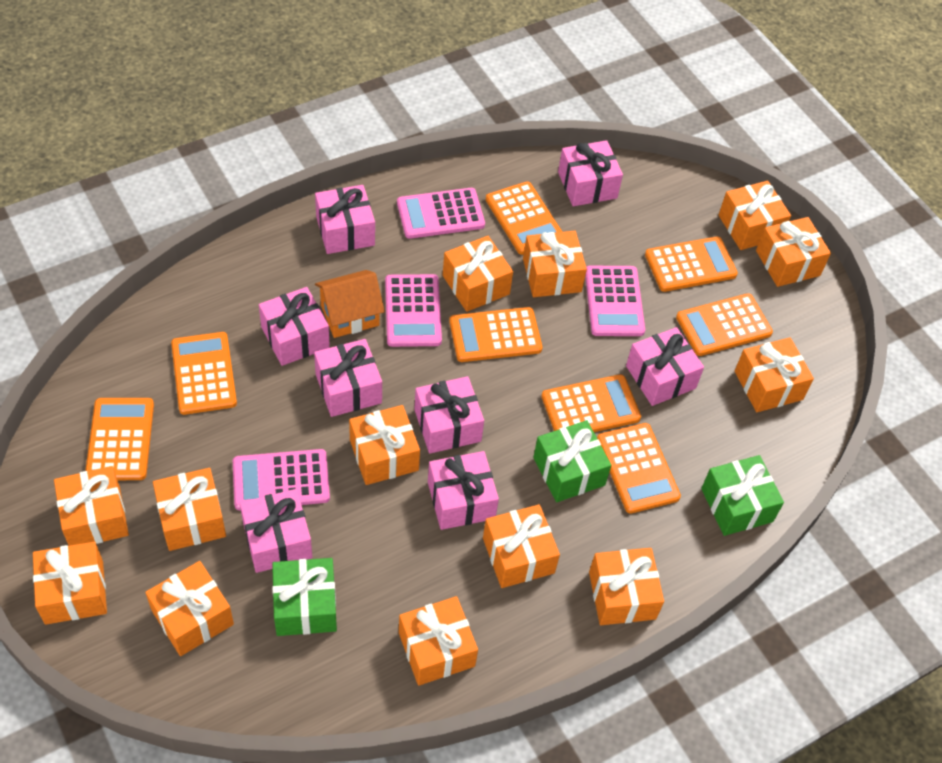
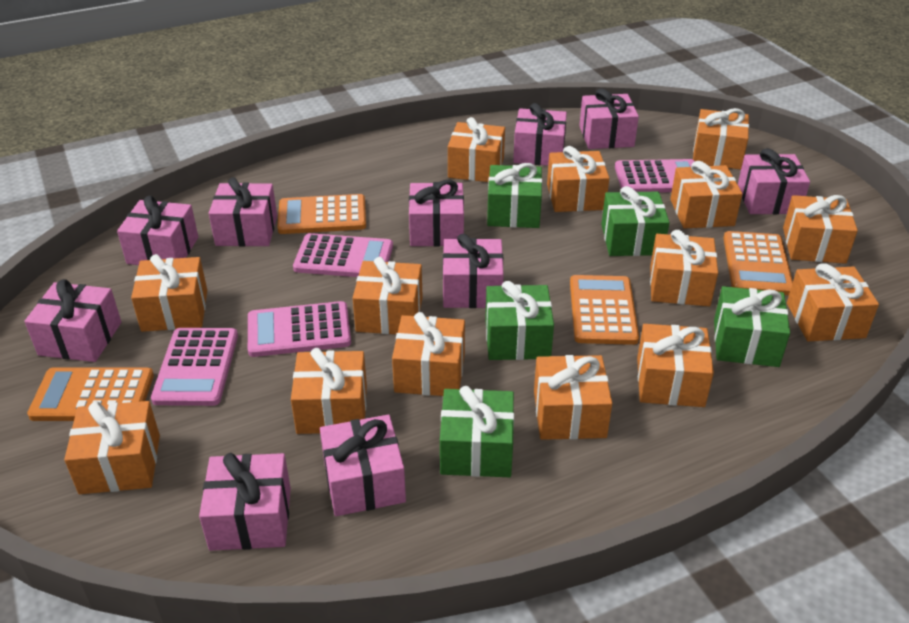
green gift: 3 -> 5
orange calculator: 8 -> 4
orange gift: 13 -> 14
orange house: 1 -> 0
pink gift: 8 -> 10

